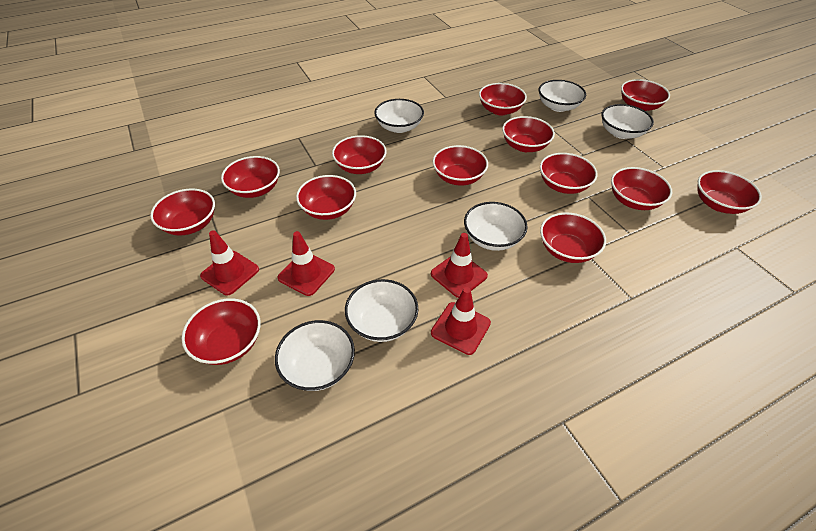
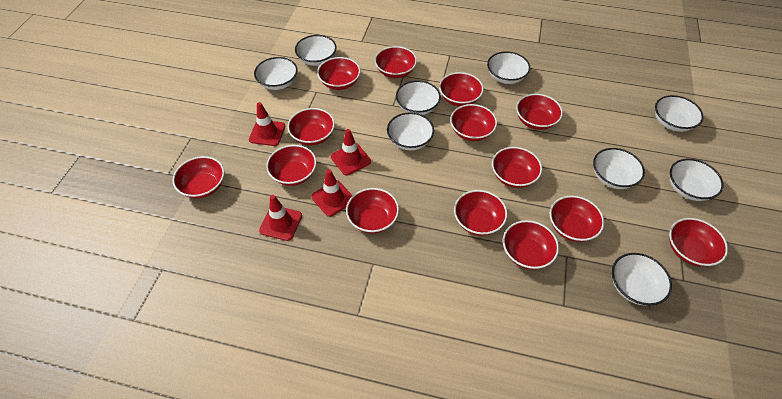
red bowl: 13 -> 14
white bowl: 6 -> 9

